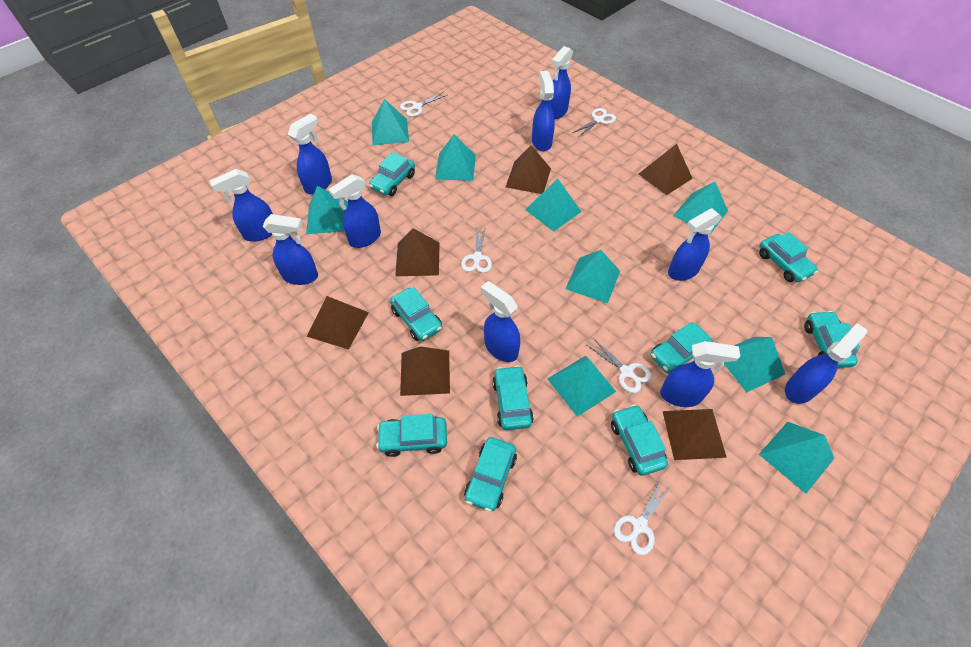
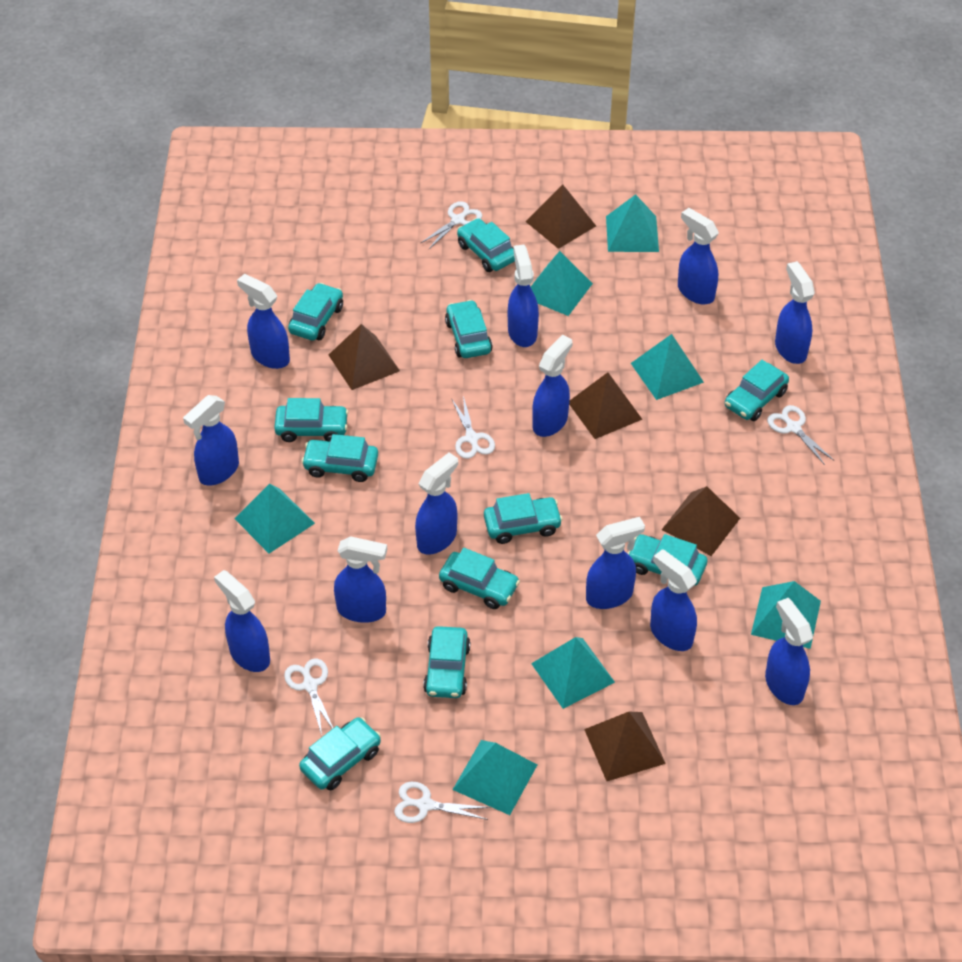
blue spray bottle: 10 -> 12
brown pyramid: 6 -> 5
turquoise car: 9 -> 11
turquoise pyramid: 9 -> 7

